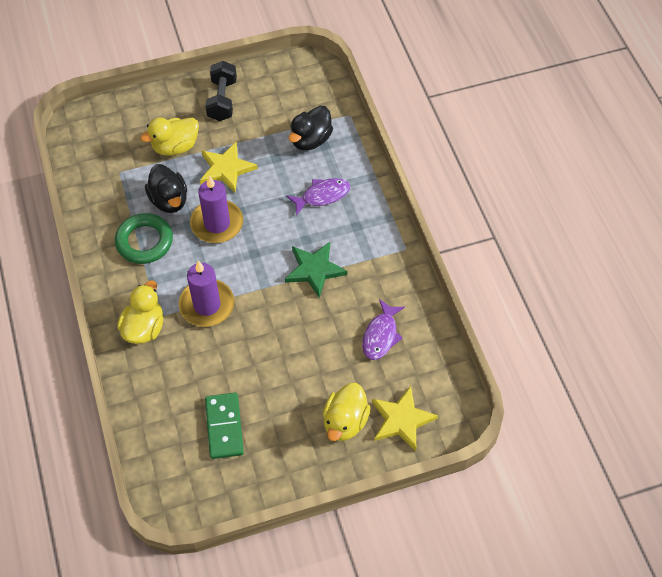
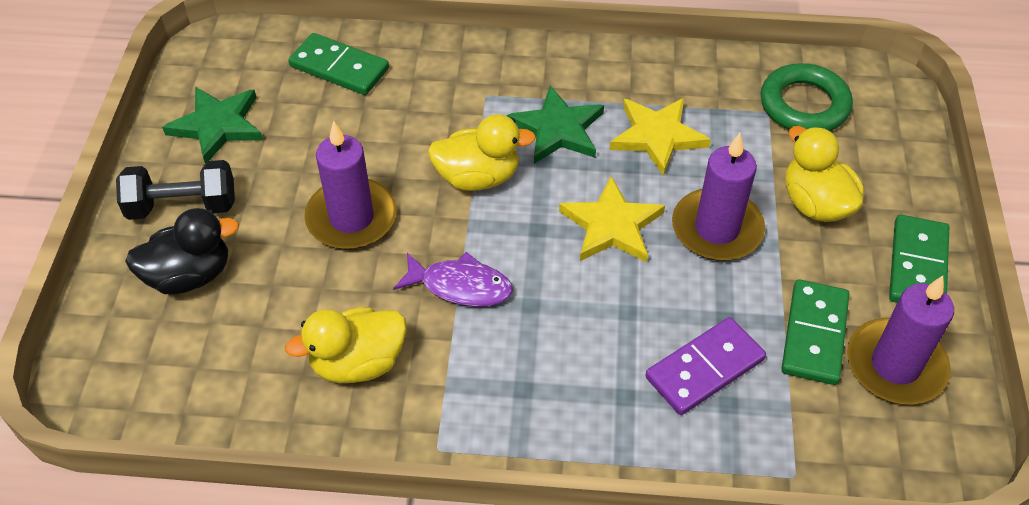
black duck: 2 -> 1
green domino: 1 -> 3
green star: 1 -> 2
purple candle: 2 -> 3
purple domino: 0 -> 1
purple fish: 2 -> 1

